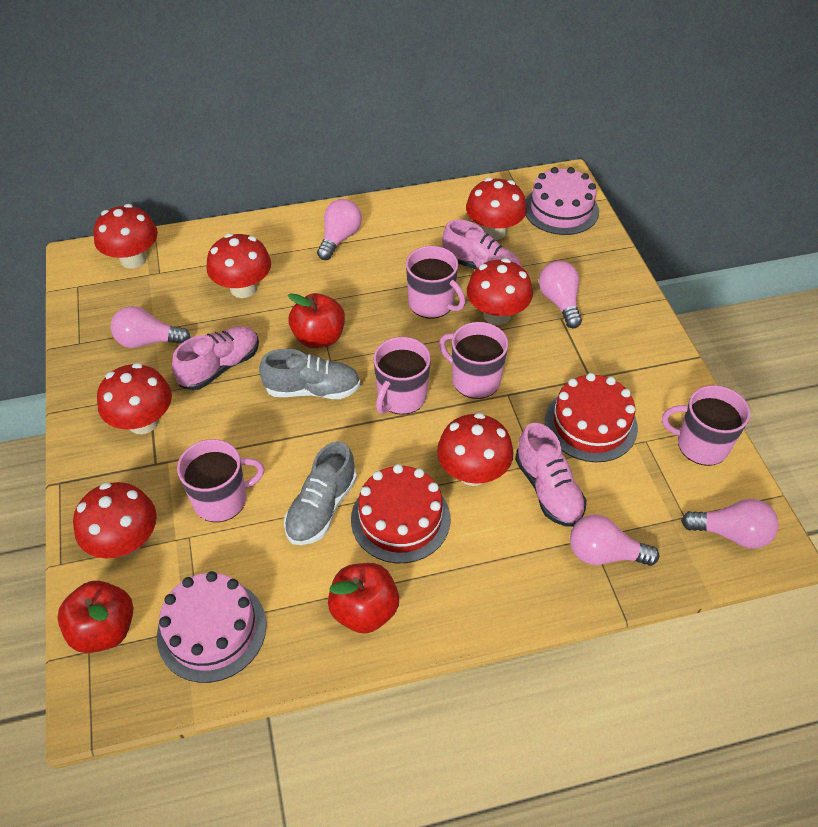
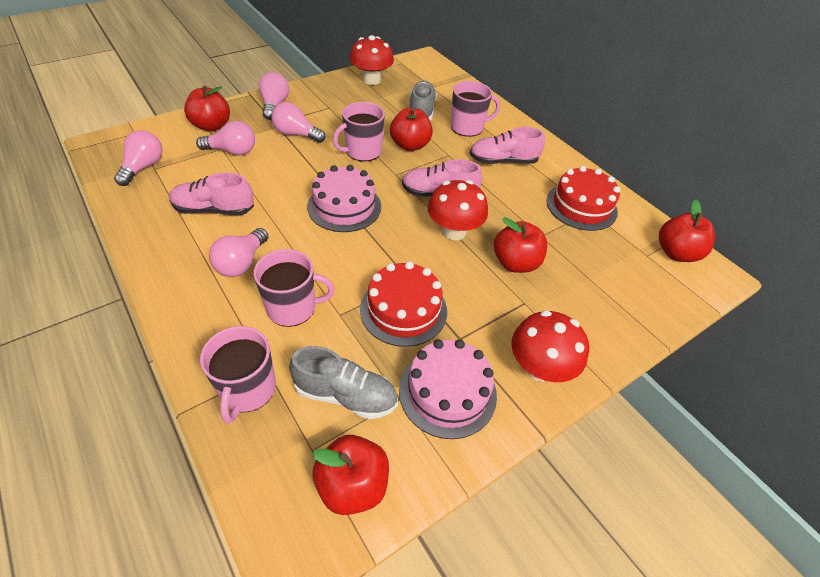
pink mug: 5 -> 4
red apple: 3 -> 5
red mushroom: 7 -> 3

